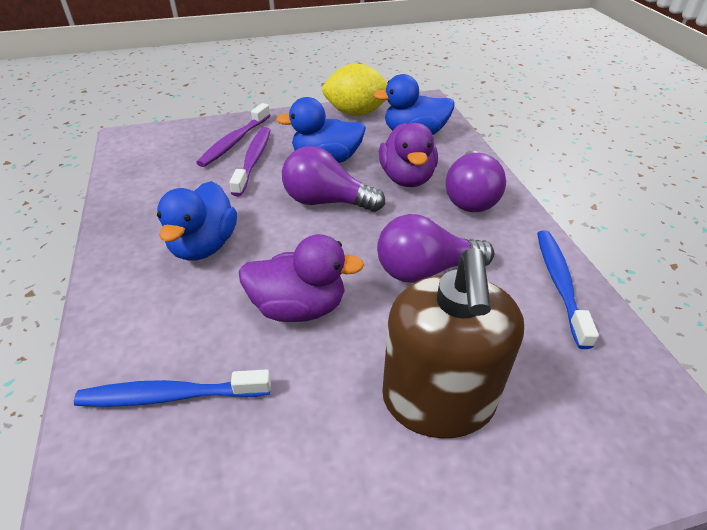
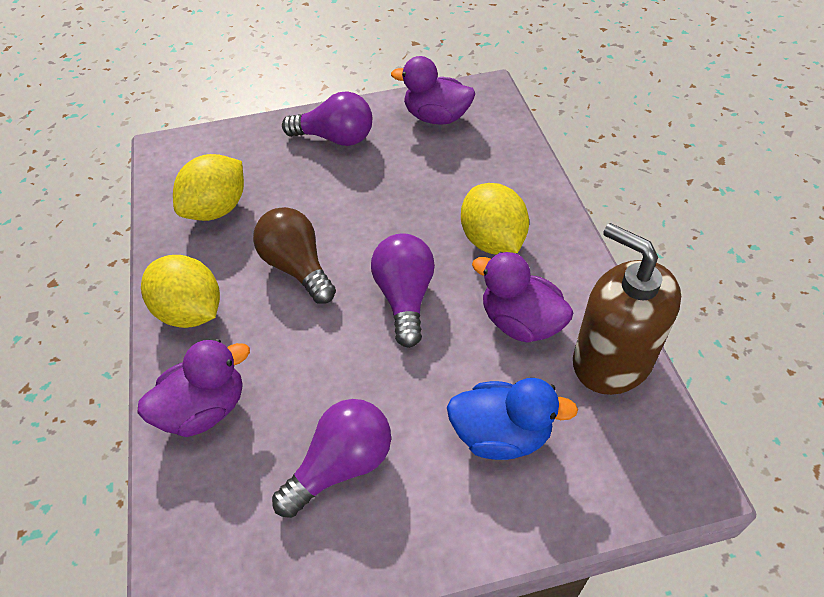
blue duck: 3 -> 1
blue toothbrush: 2 -> 0
brown light bulb: 0 -> 1
purple duck: 2 -> 3
purple toothbrush: 2 -> 0
yellow lemon: 1 -> 3

